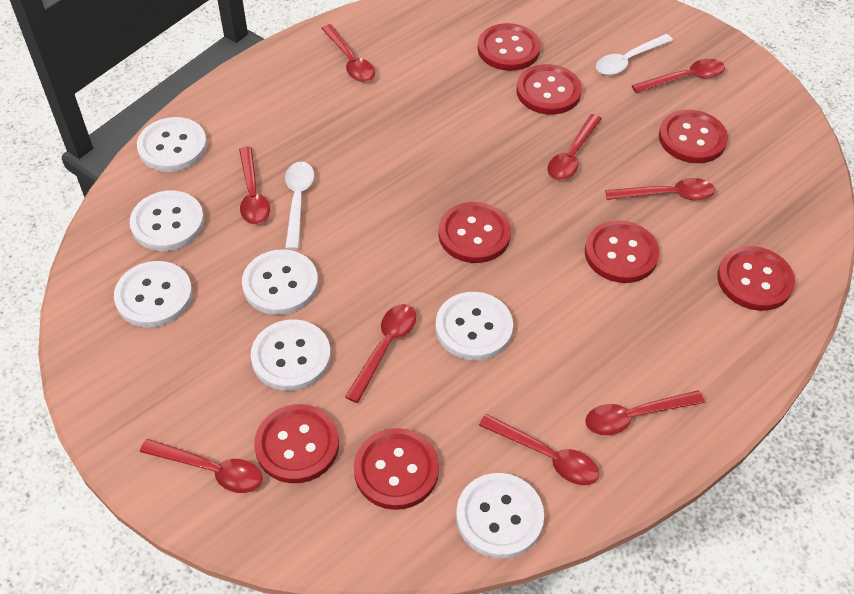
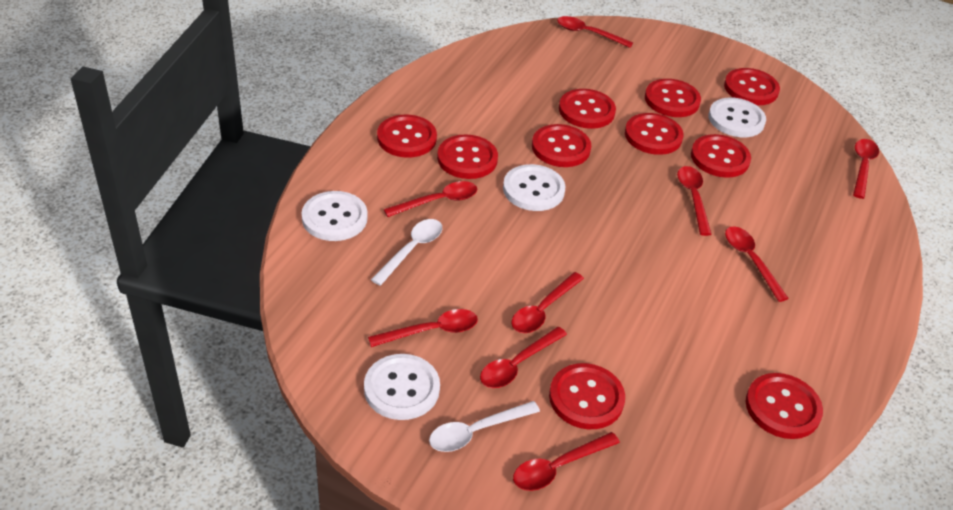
red button: 8 -> 10
white button: 7 -> 4

